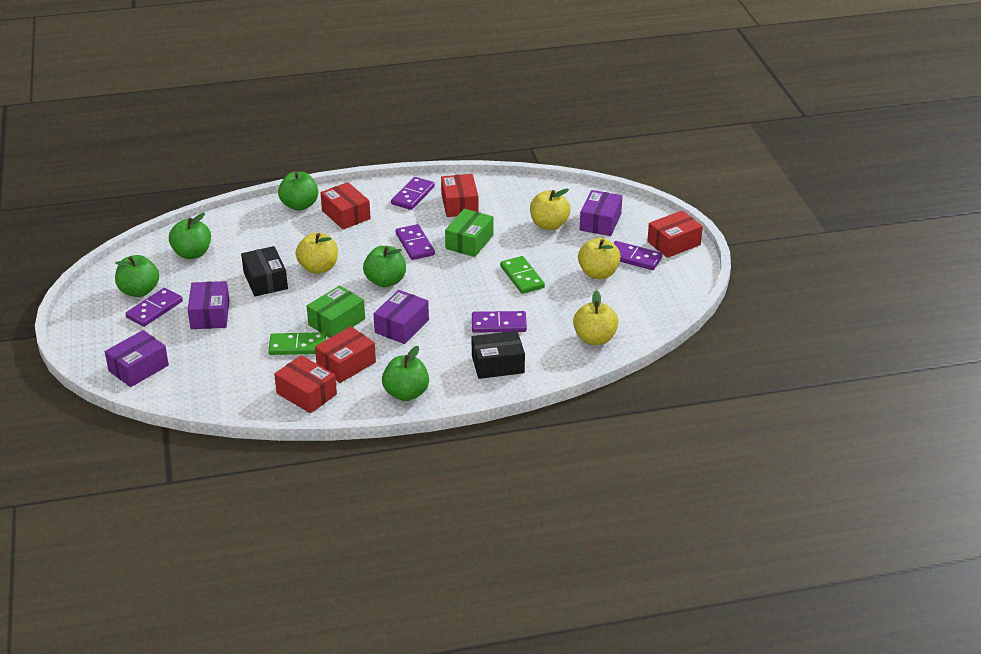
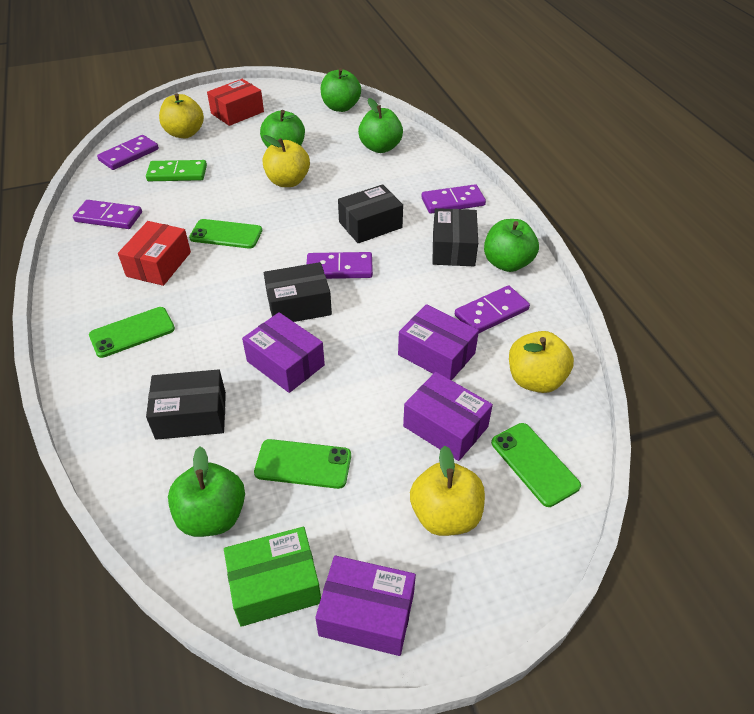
black box: 2 -> 4
green box: 2 -> 1
green domino: 2 -> 1
green phone: 0 -> 4
red box: 5 -> 2

